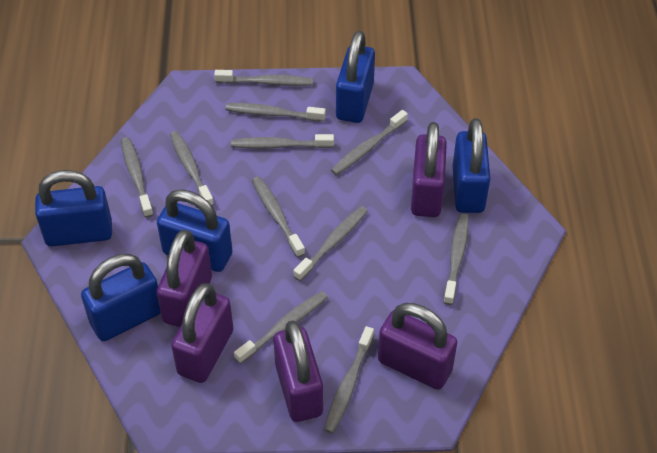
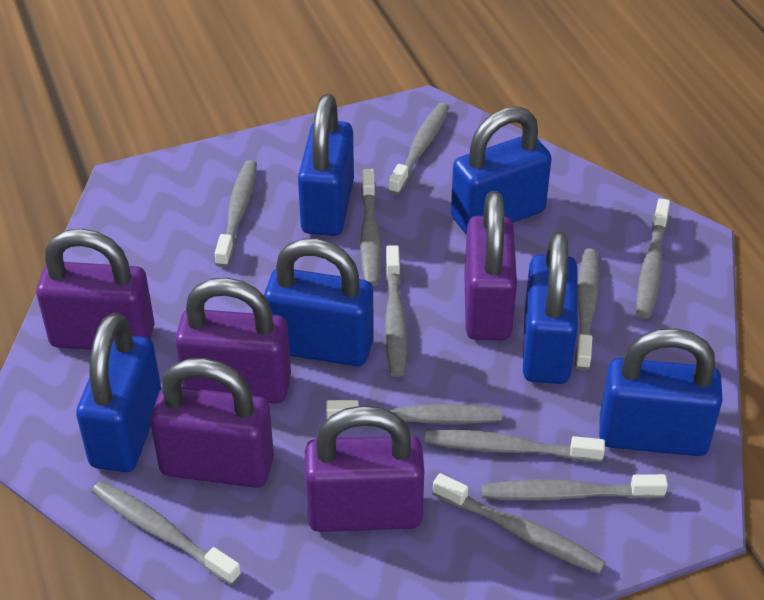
blue padlock: 5 -> 6

